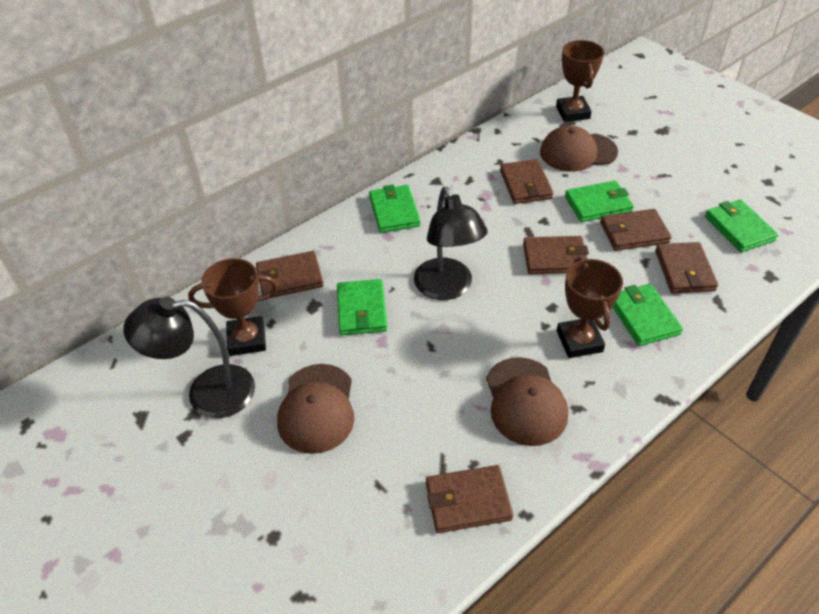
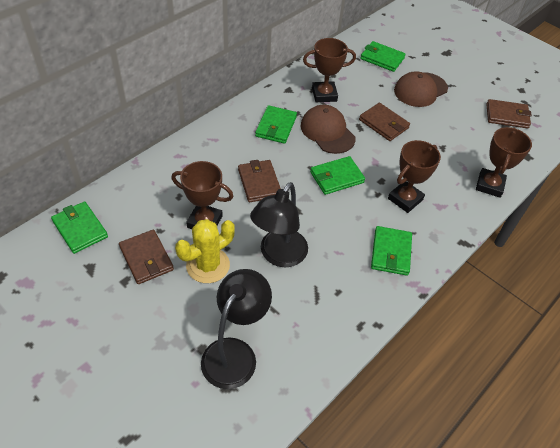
brown cap: 3 -> 2
brown trophy: 3 -> 4
brown wallet: 6 -> 4
yellow cactus: 0 -> 1

